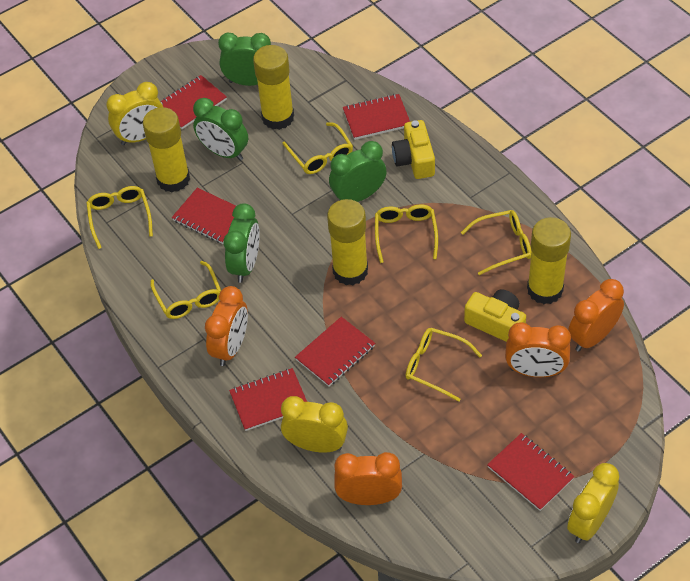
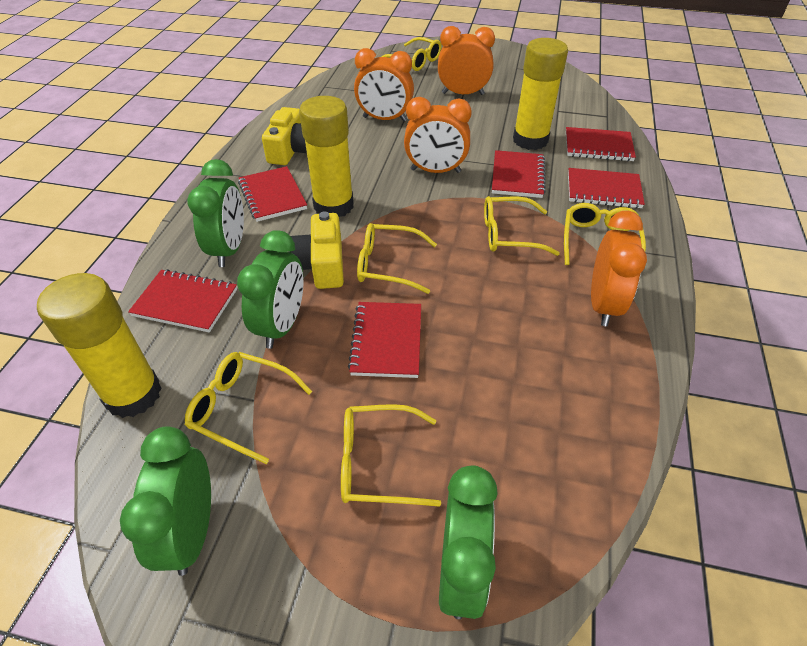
yellow clock: 3 -> 0
yellow glue stick: 4 -> 3

